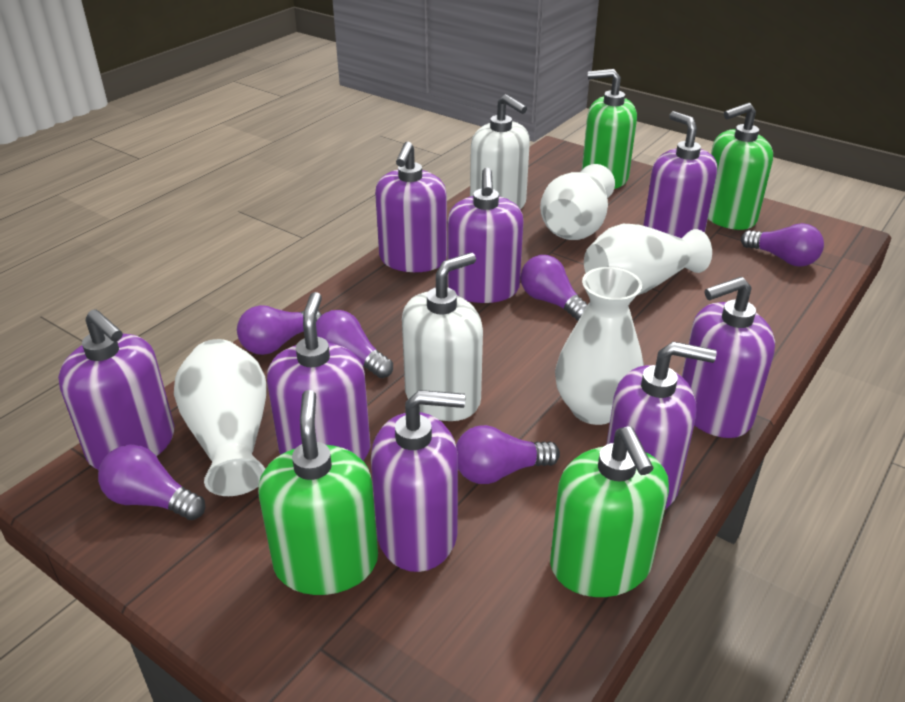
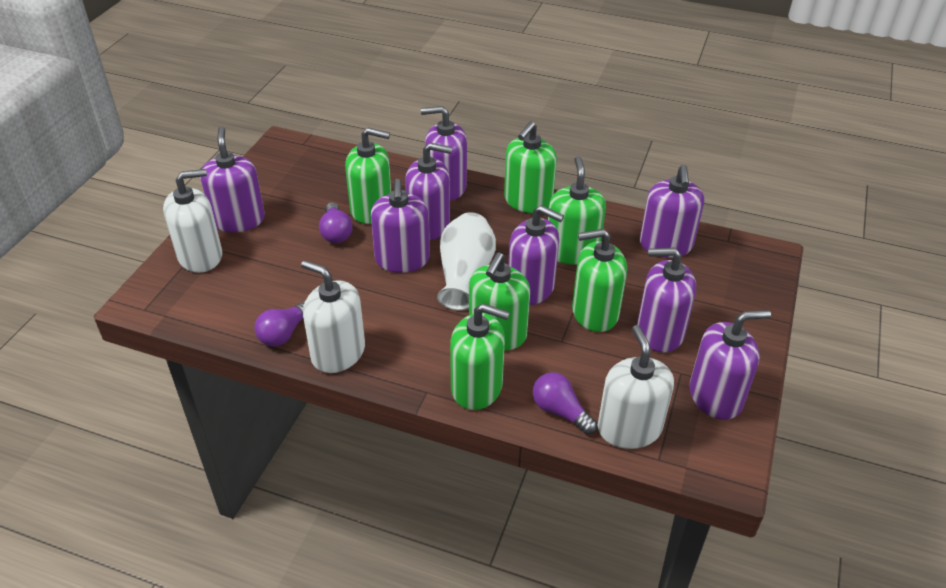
green soap dispenser: 4 -> 6
purple light bulb: 6 -> 3
white soap dispenser: 2 -> 3
white vase: 4 -> 1

